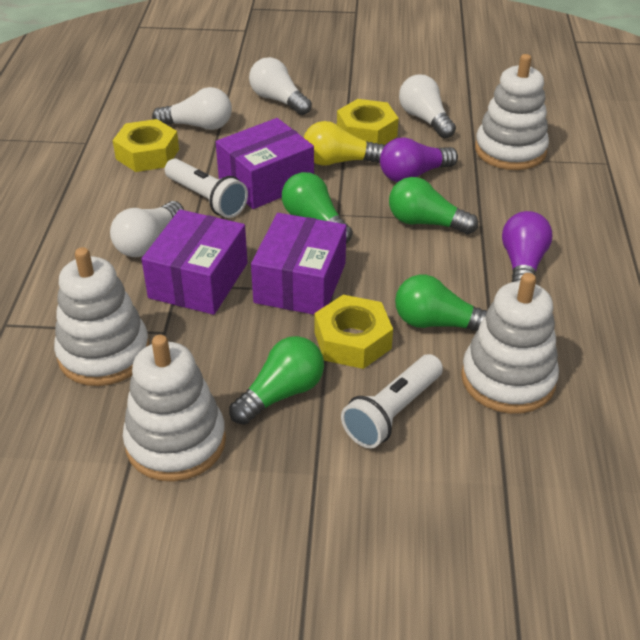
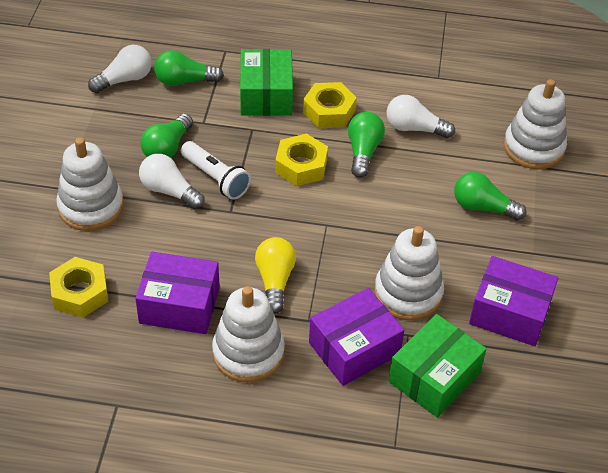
green box: 0 -> 2
purple light bulb: 2 -> 0
white flashlight: 2 -> 1
white light bulb: 4 -> 3

